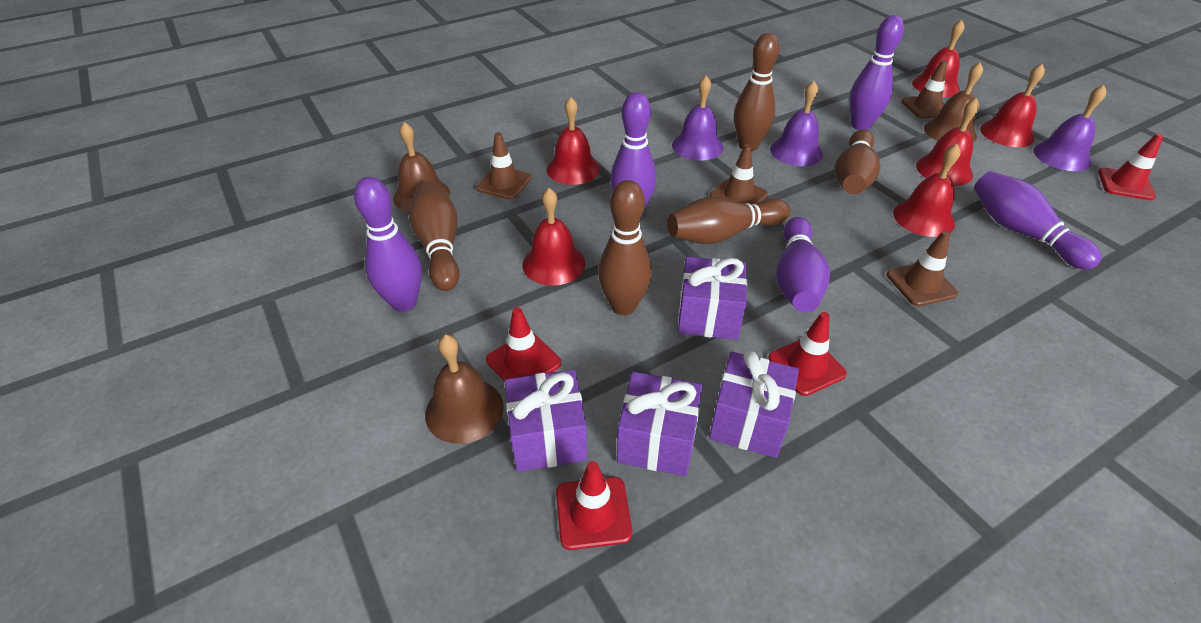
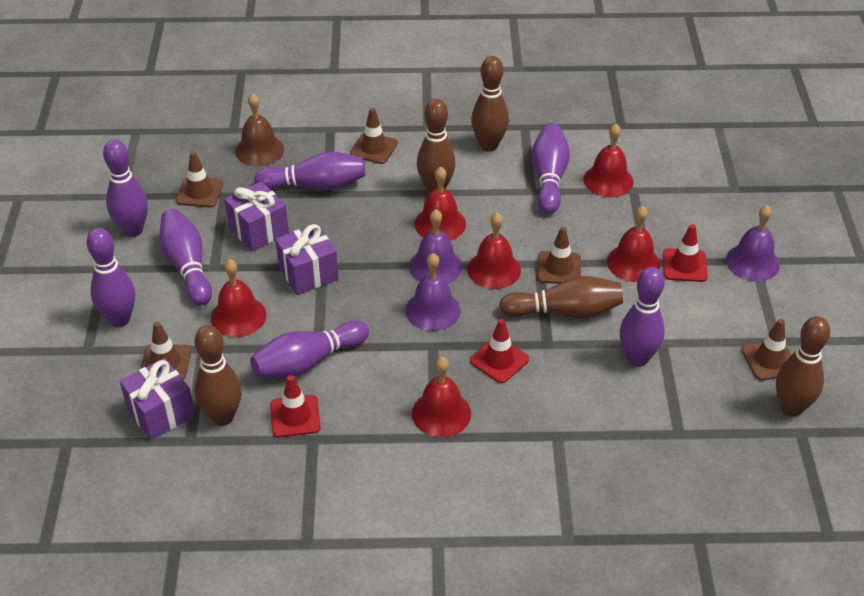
brown bell: 3 -> 1
brown traffic cone: 4 -> 5
purple bowling pin: 5 -> 7
purple gift: 4 -> 3
red traffic cone: 4 -> 3

